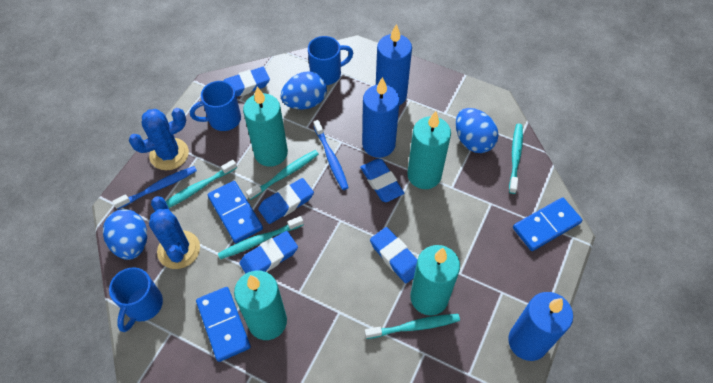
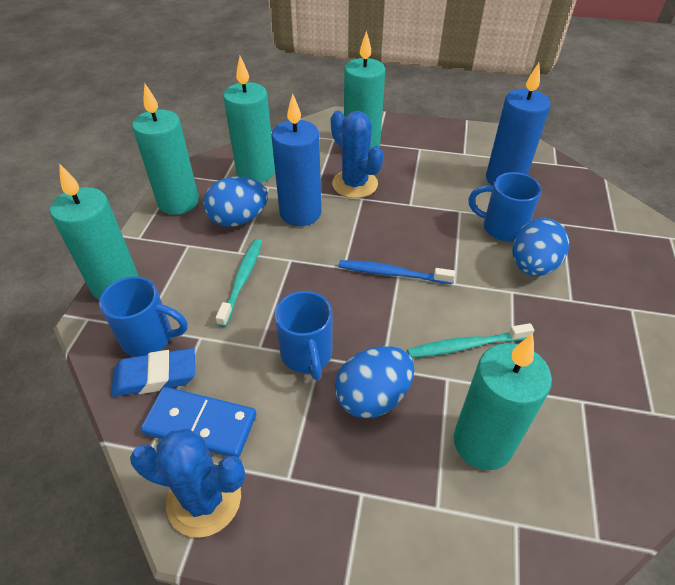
blue candle: 3 -> 2
blue domino: 3 -> 1
blue eraser: 5 -> 1
blue toothbrush: 2 -> 1
turquoise candle: 4 -> 5
turquoise toothbrush: 5 -> 2

